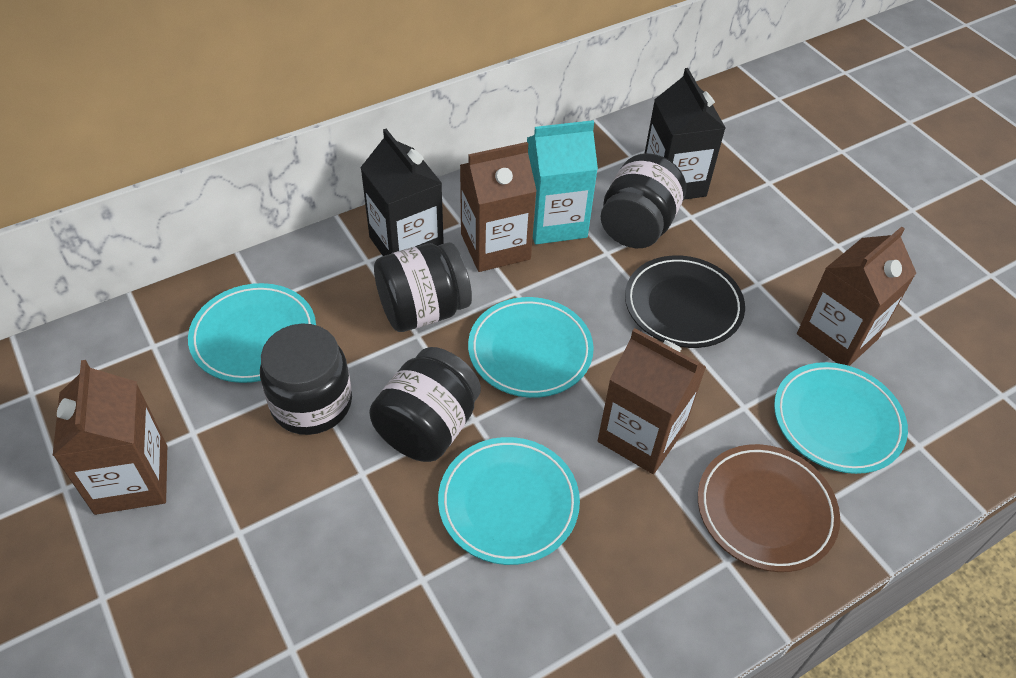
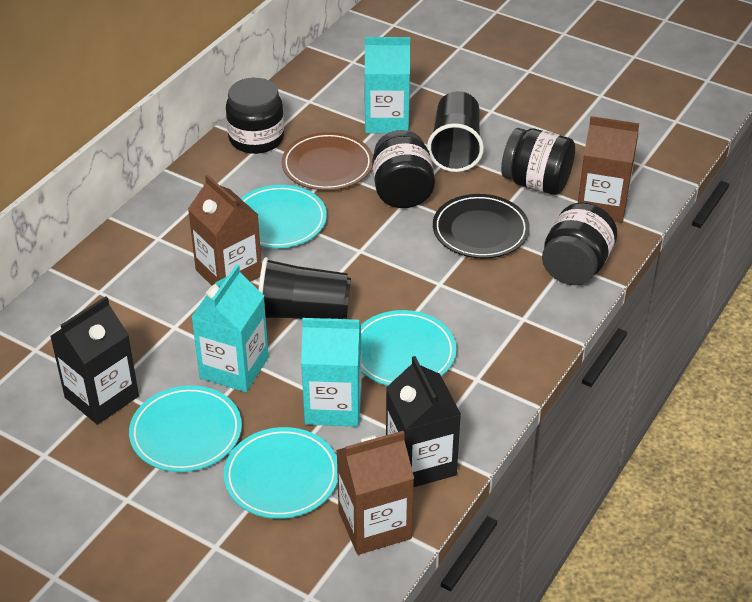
black cup: 0 -> 2
brown carton: 4 -> 3
turquoise carton: 1 -> 3

